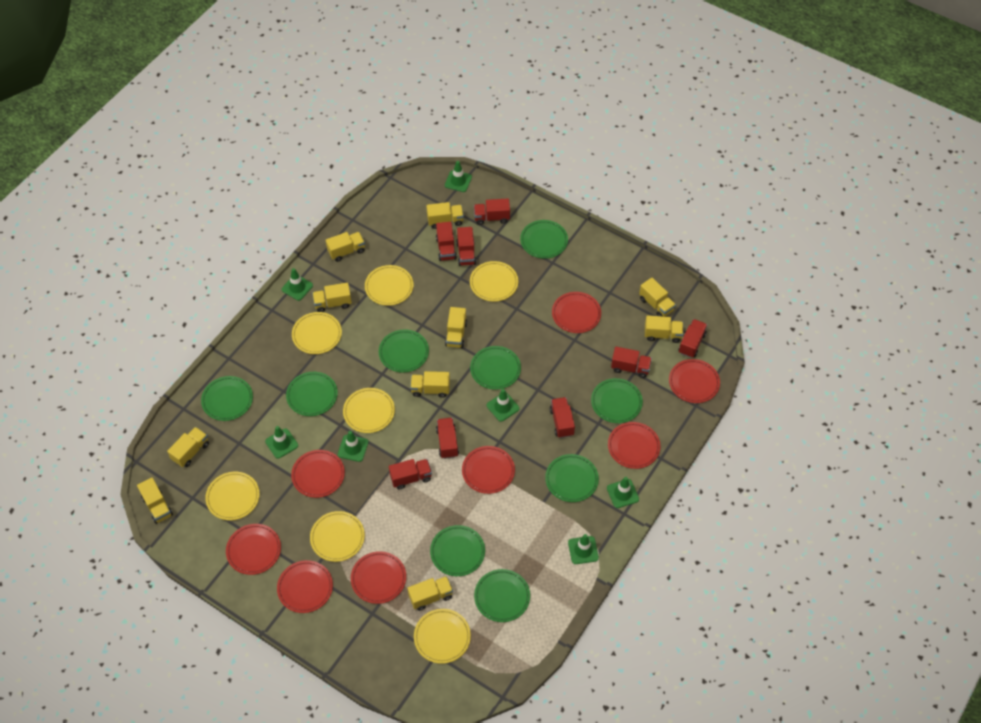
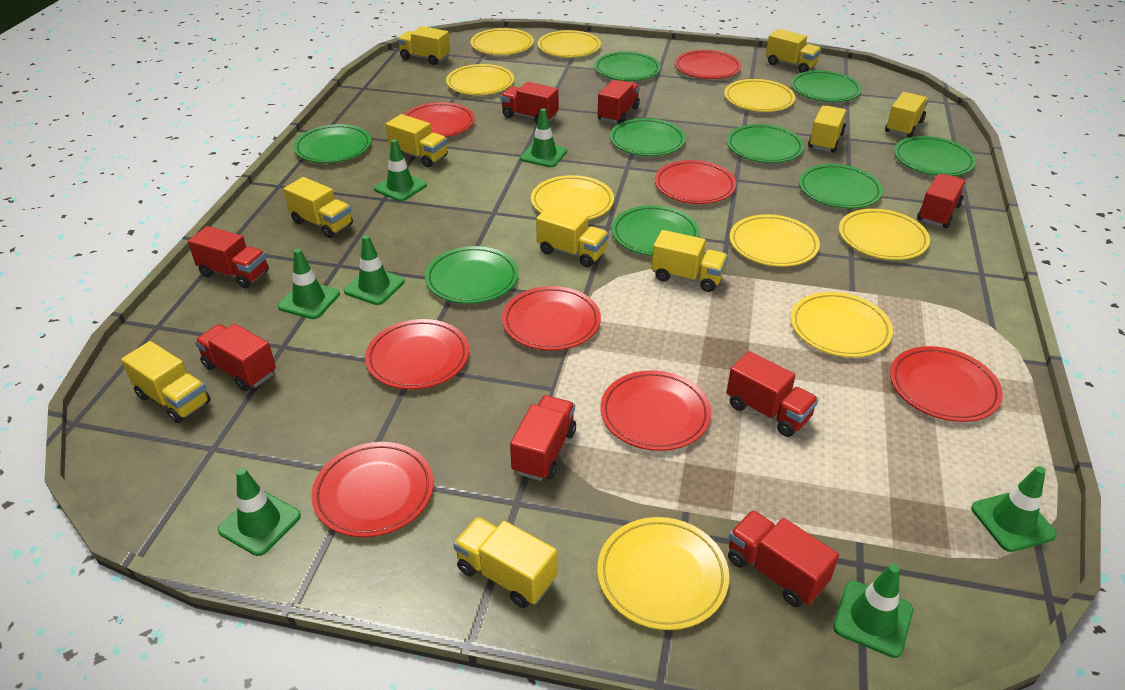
yellow plate: 7 -> 9

